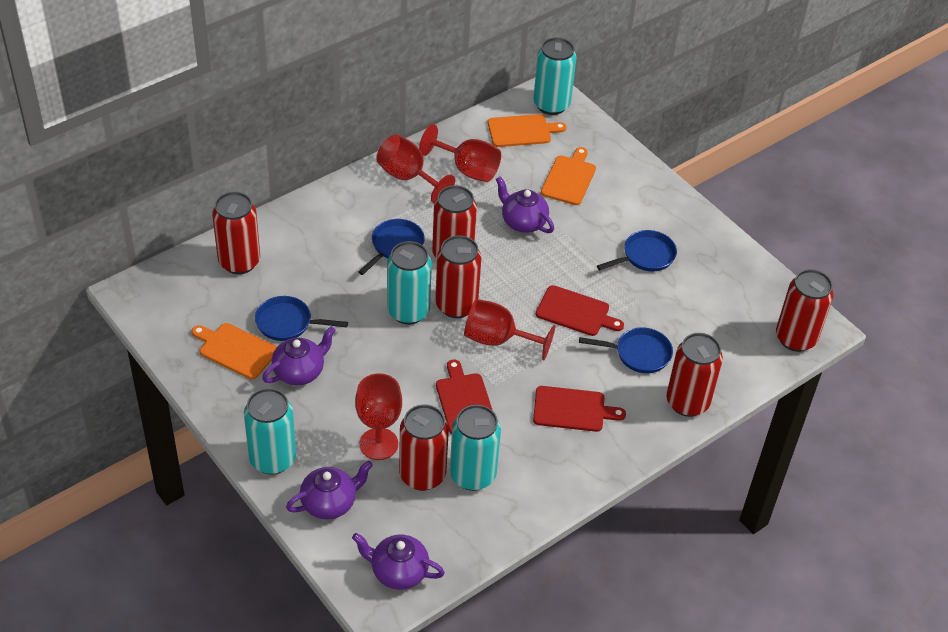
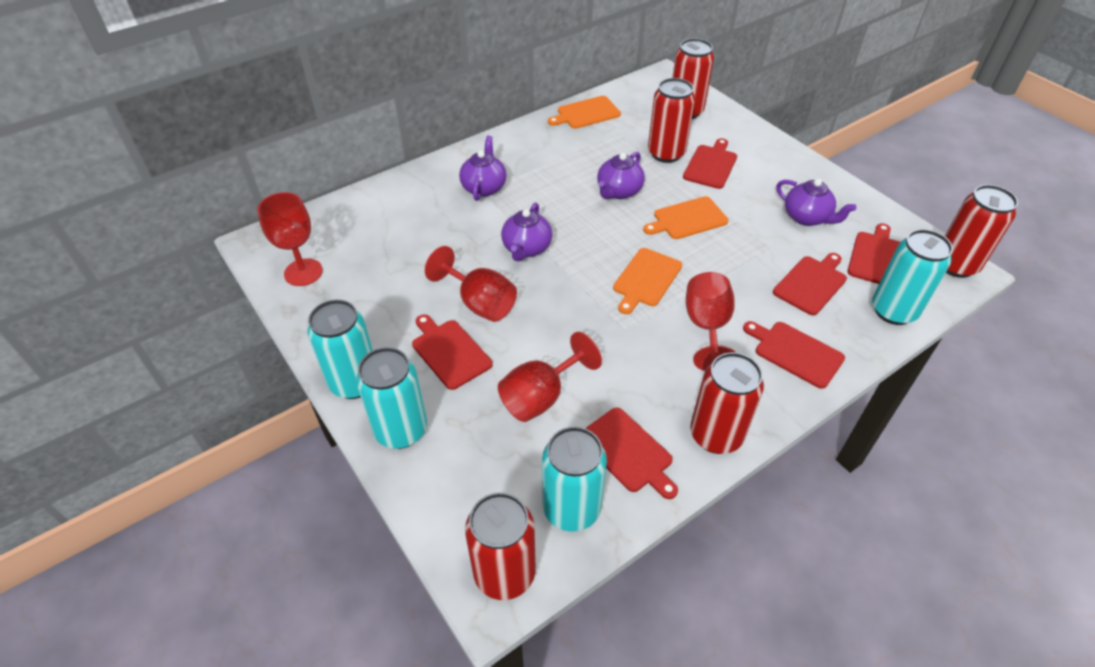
blue pan: 4 -> 0
red can: 6 -> 5
red cutting board: 3 -> 6

